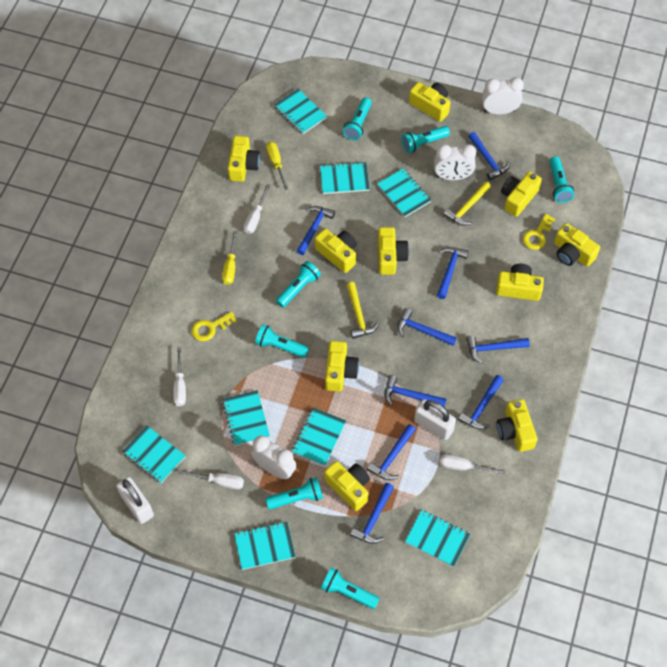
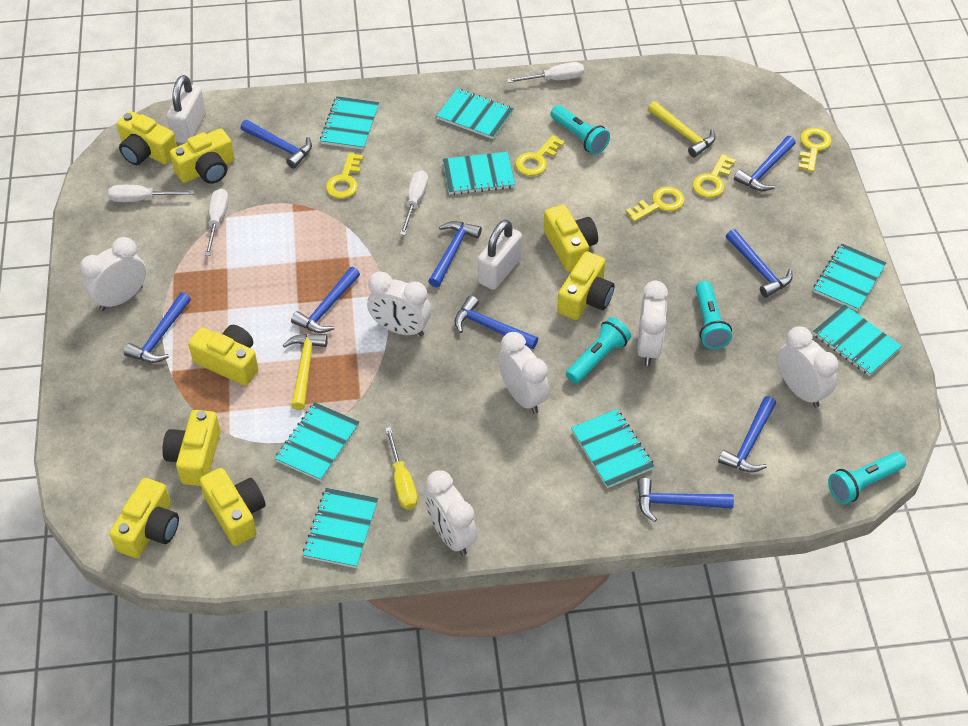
turquoise flashlight: 7 -> 4
white clock: 3 -> 6
yellow camera: 10 -> 8
yellow key: 2 -> 5
yellow screwdriver: 2 -> 1

